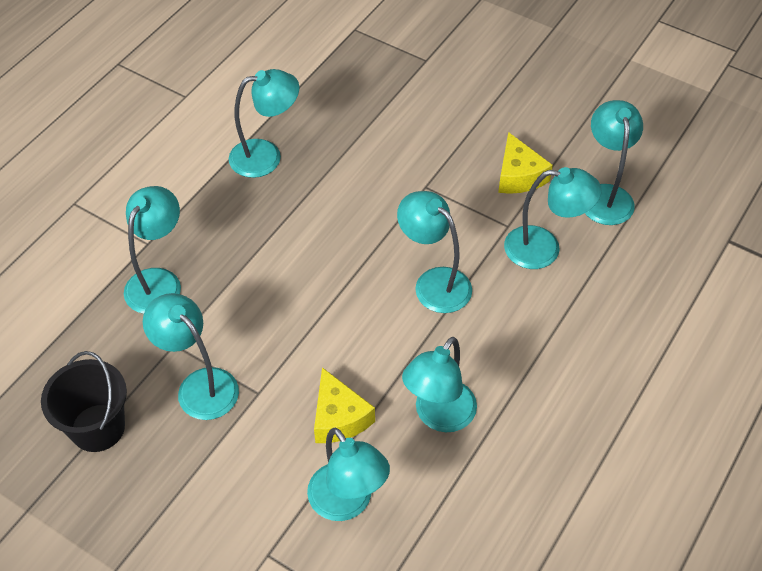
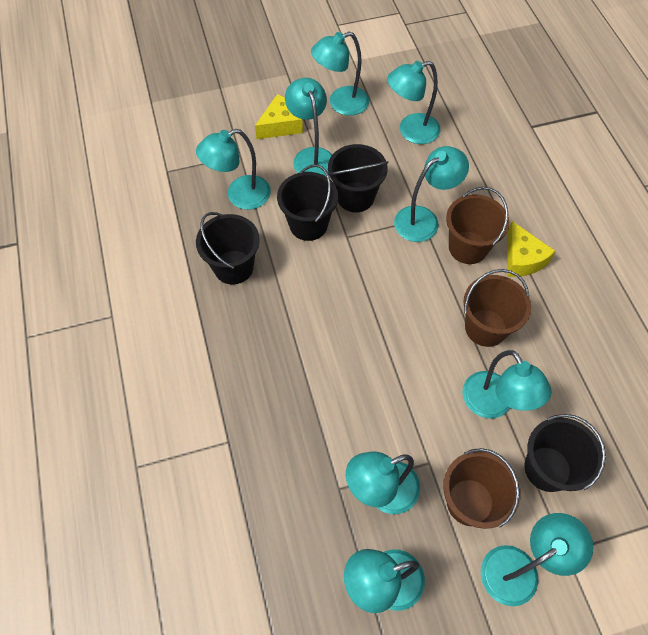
black bucket: 1 -> 4
brown bucket: 0 -> 3
turquoise lamp: 8 -> 9

